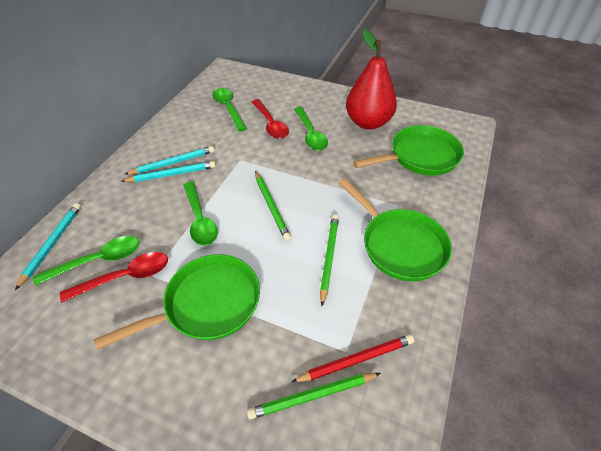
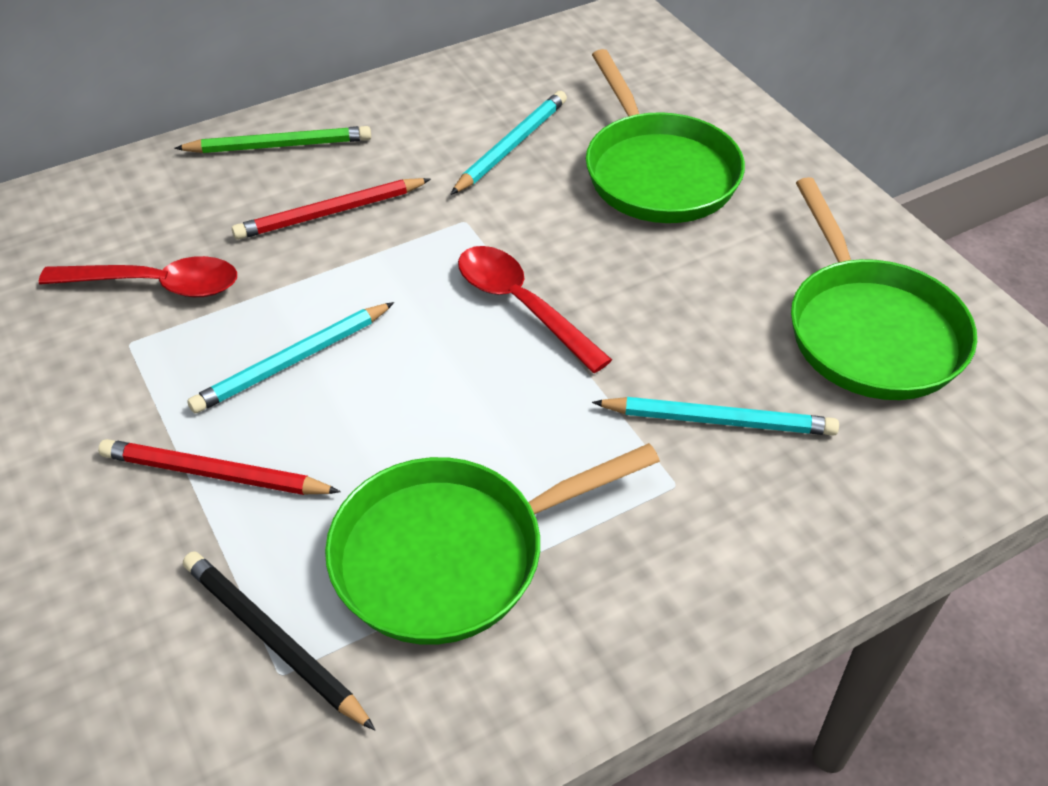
black pencil: 0 -> 1
green pencil: 3 -> 1
green spoon: 4 -> 0
red pear: 1 -> 0
red pencil: 1 -> 2

